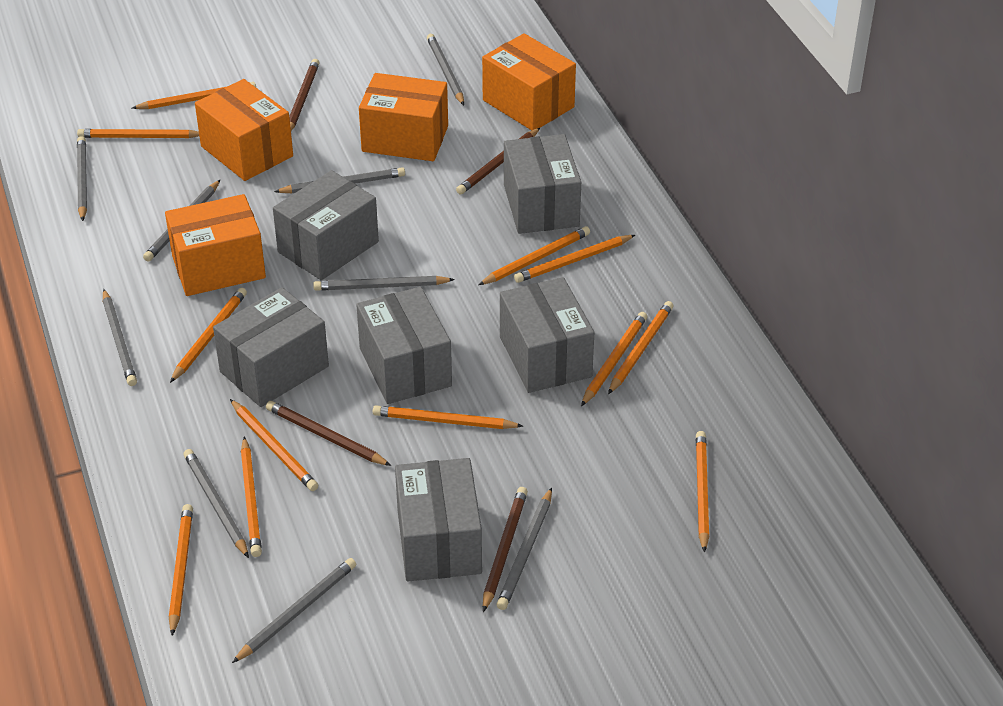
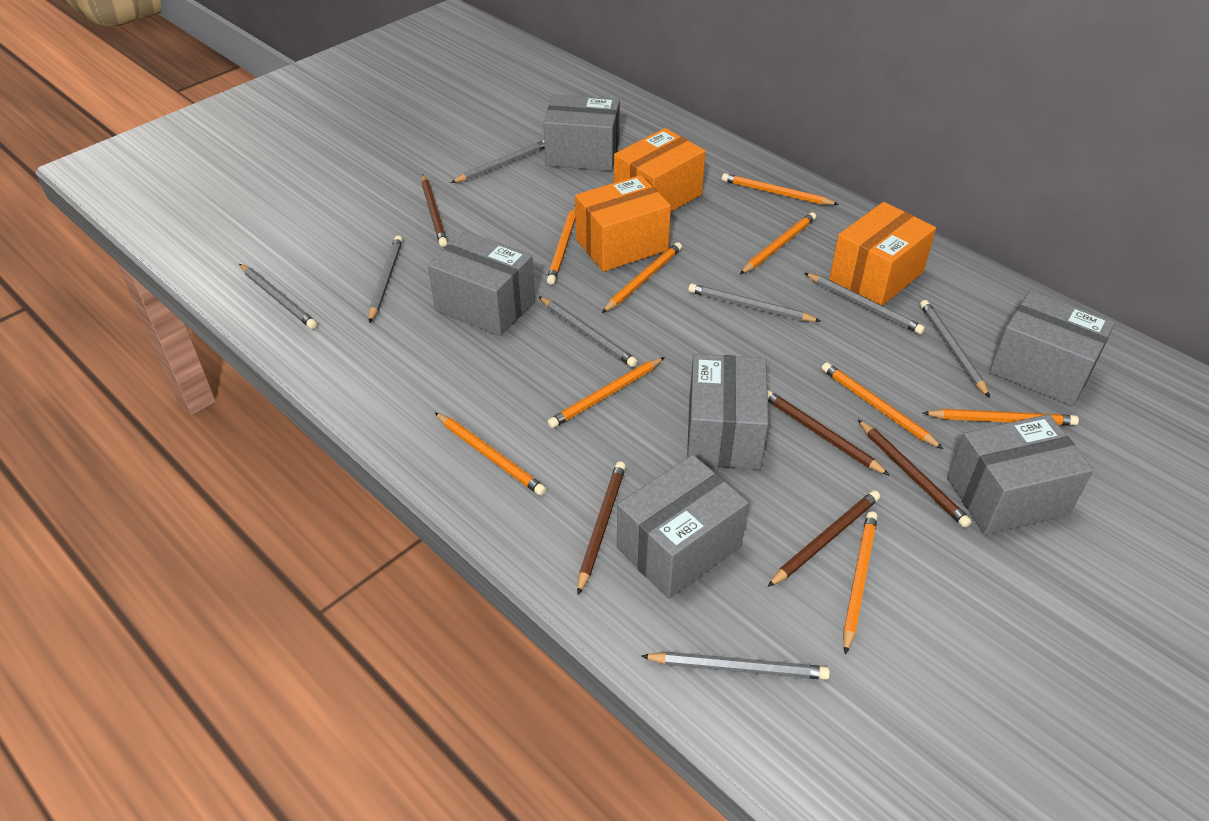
brown pencil: 4 -> 5
grey pencil: 9 -> 8
orange box: 4 -> 3
orange pencil: 12 -> 9

